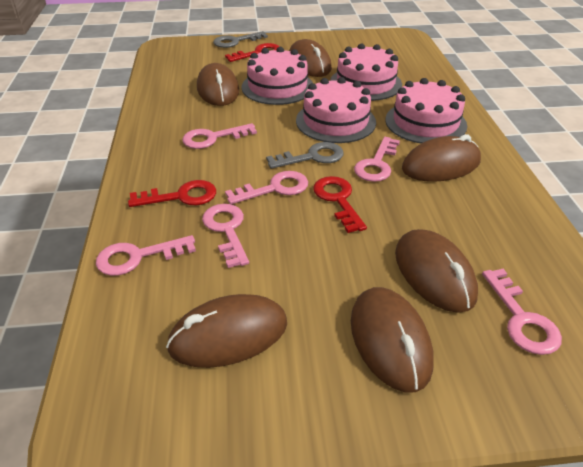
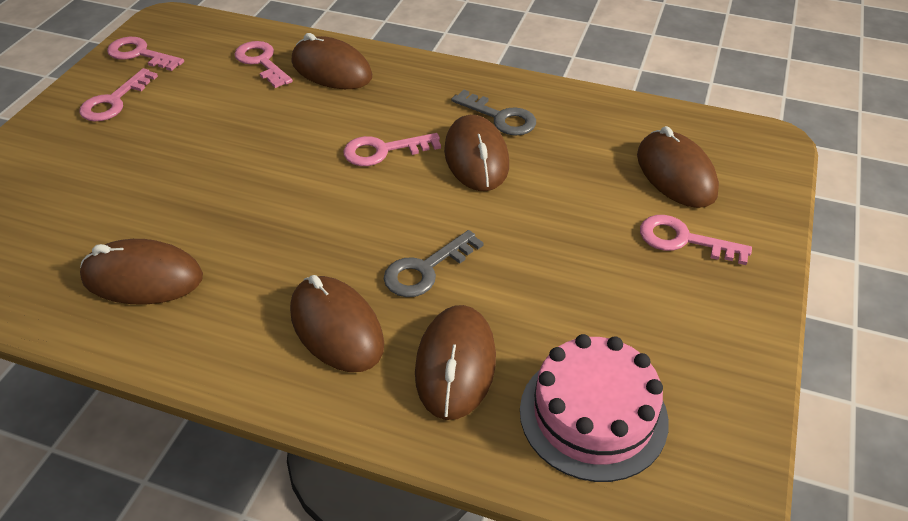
pink cake: 4 -> 1
pink key: 6 -> 5
red key: 3 -> 0

